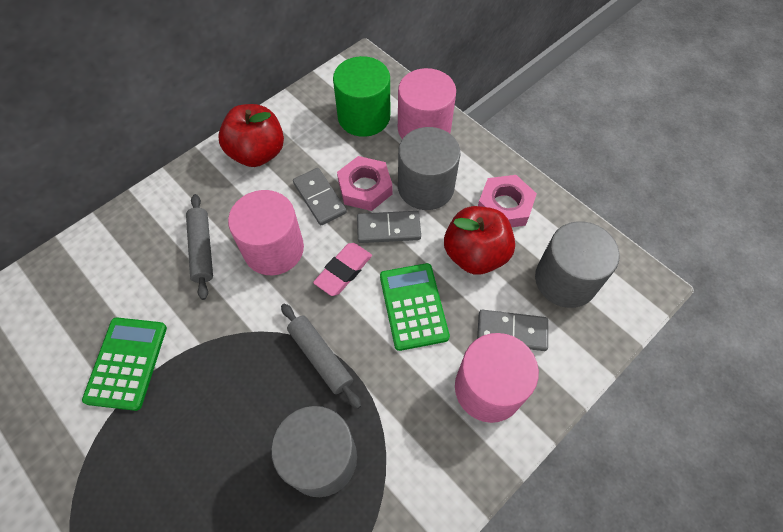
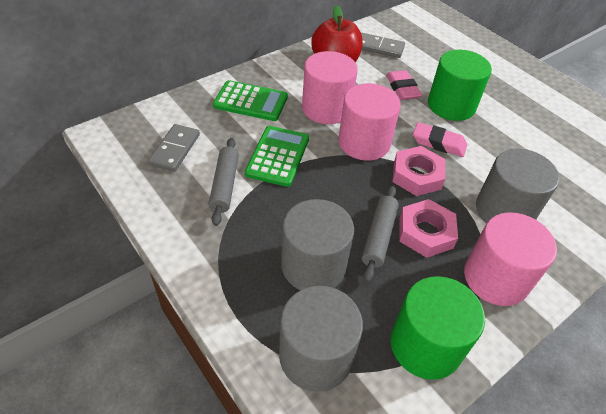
green cylinder: 1 -> 2
grey domino: 3 -> 2
pink eraser: 1 -> 2
red apple: 2 -> 1

